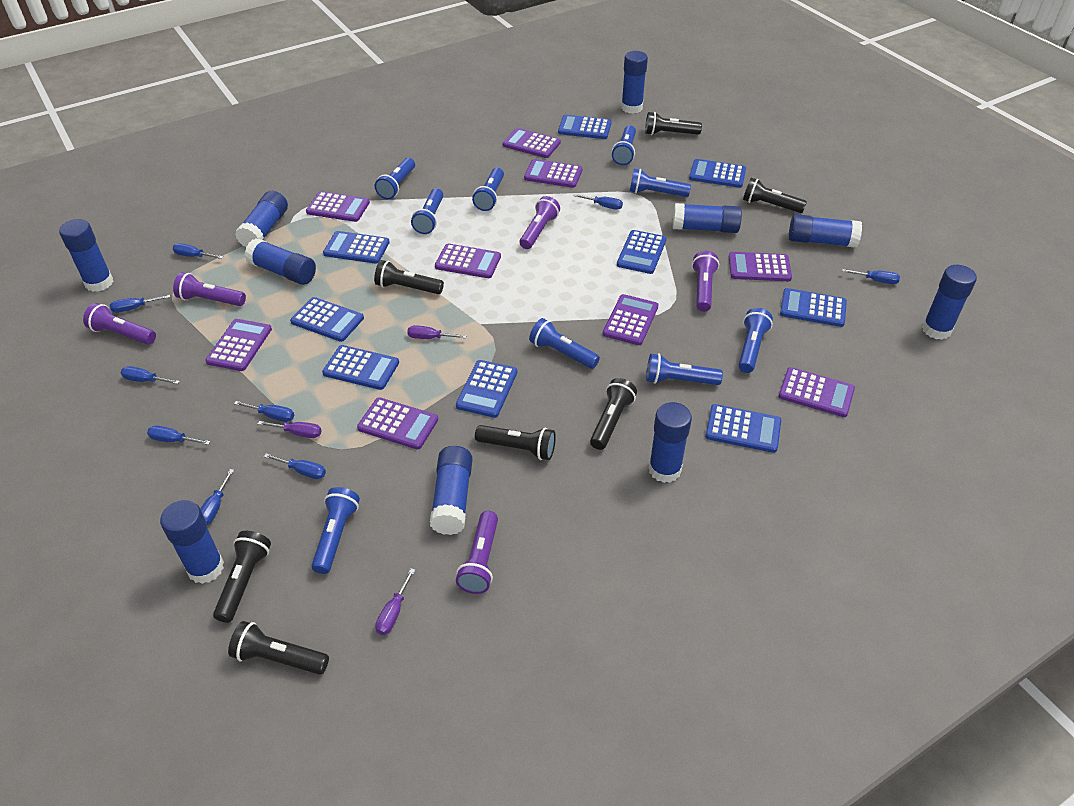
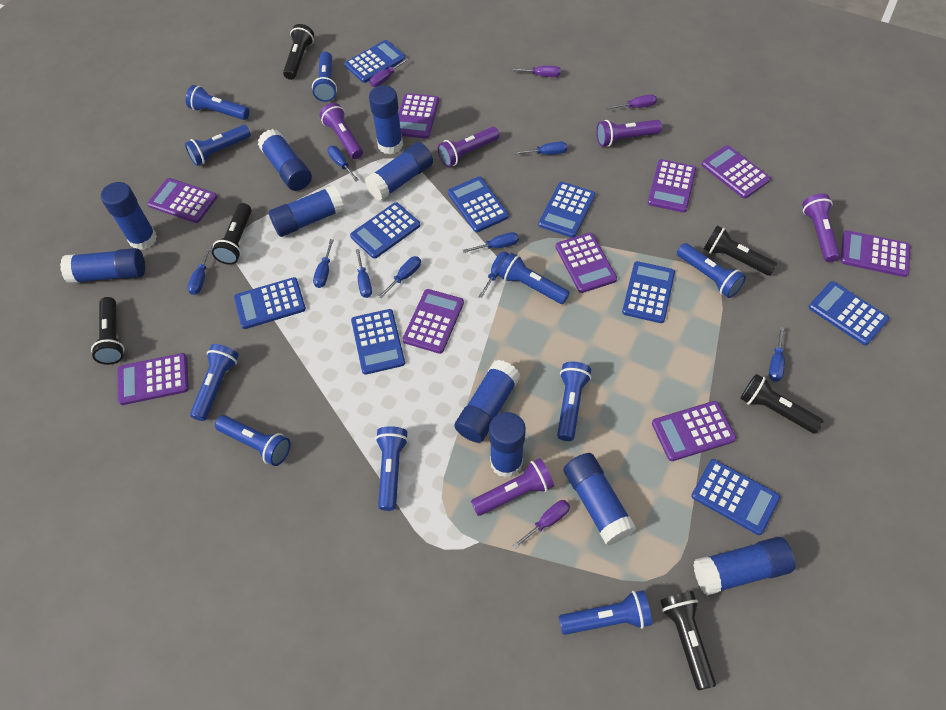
black flashlight: 7 -> 6
blue flashlight: 9 -> 10
purple screwdriver: 3 -> 4

